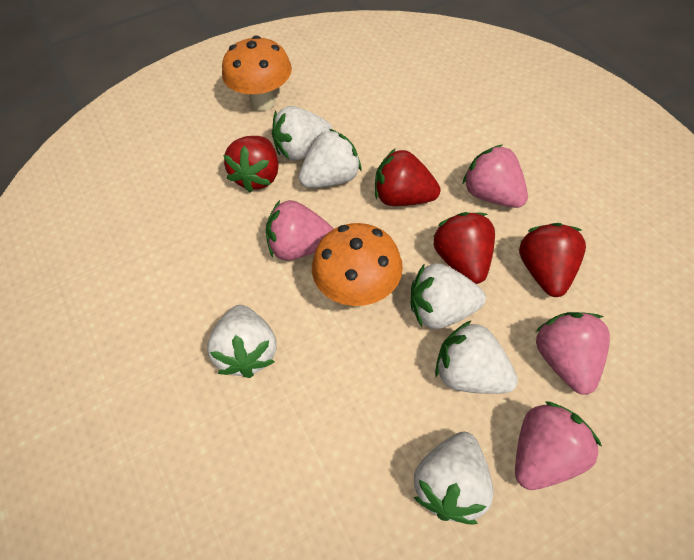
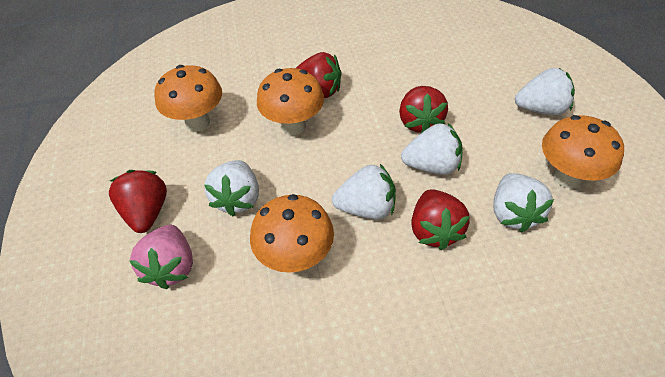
orange mushroom: 2 -> 4
pink strawberry: 4 -> 1
white strawberry: 6 -> 5

